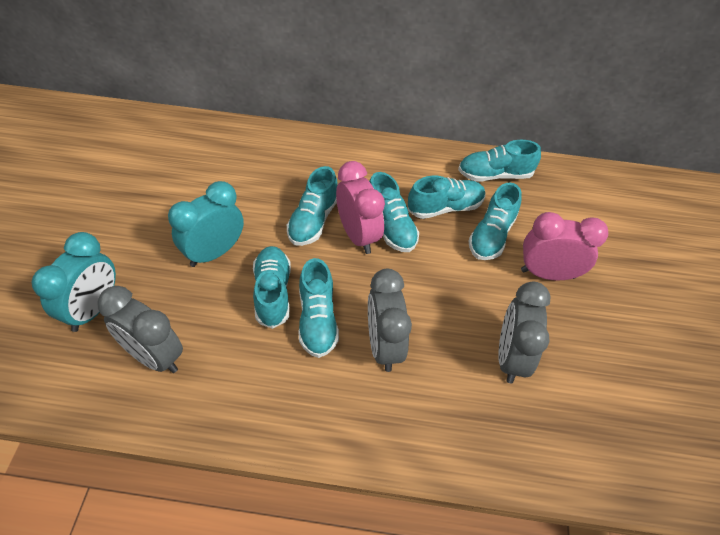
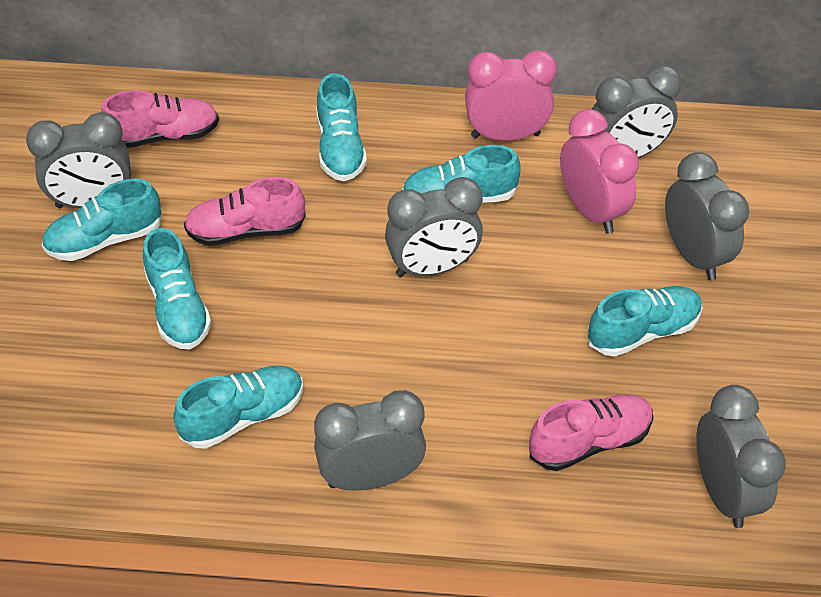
grey clock: 3 -> 6
pink shoe: 0 -> 3
turquoise clock: 2 -> 0
turquoise shoe: 7 -> 6

